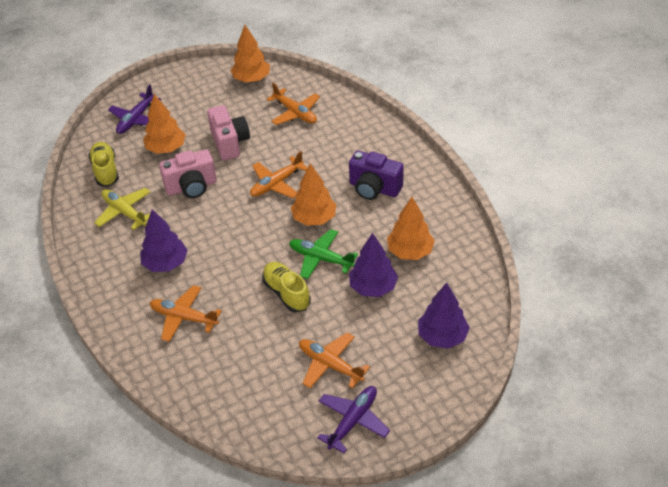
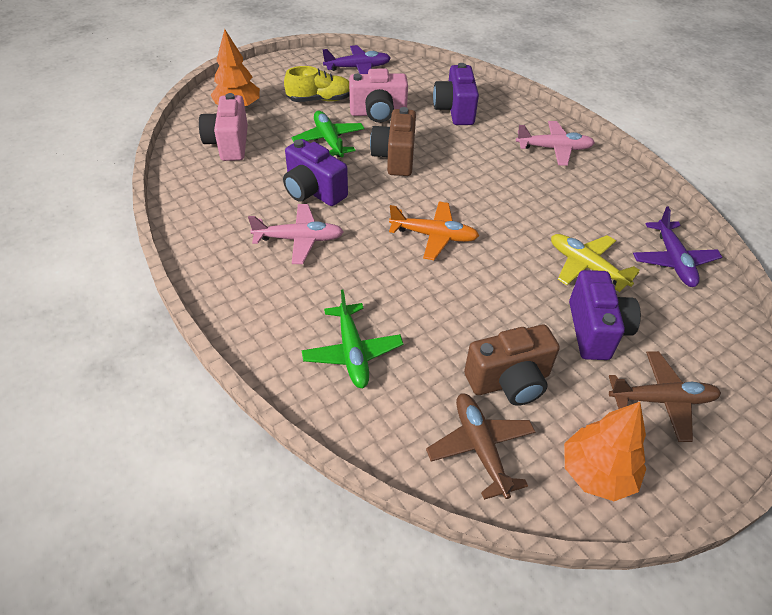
brown camera: 0 -> 2
brown plane: 0 -> 2
green plane: 1 -> 2
orange plane: 4 -> 1
orange tree: 4 -> 2
pink plane: 0 -> 2
purple camera: 1 -> 3
purple tree: 3 -> 0
yellow shoe: 2 -> 1

